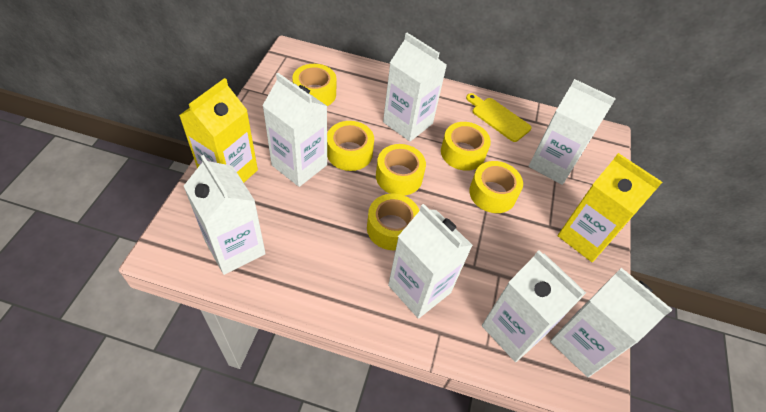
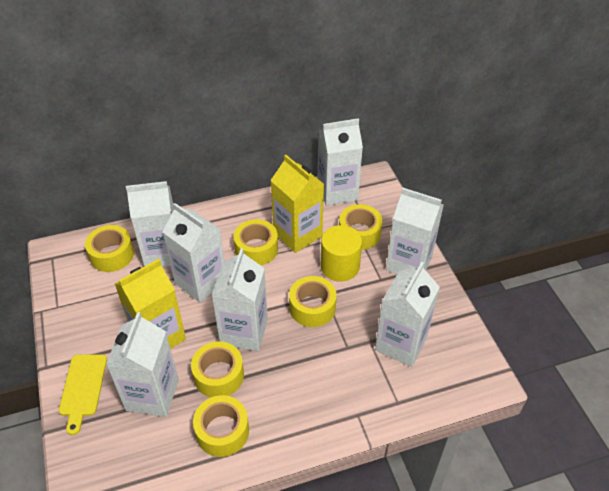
yellow cylinder: 0 -> 1

